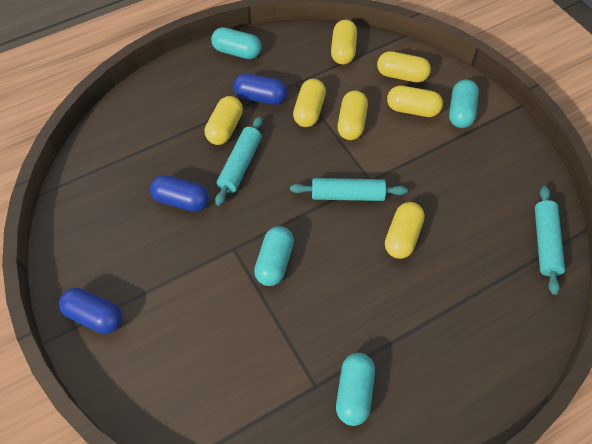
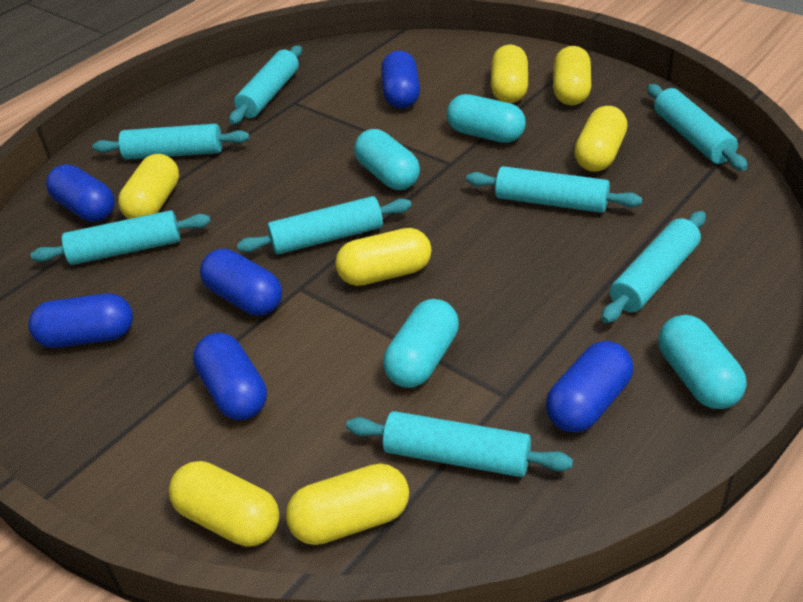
blue capsule: 3 -> 6
turquoise rolling pin: 3 -> 8

